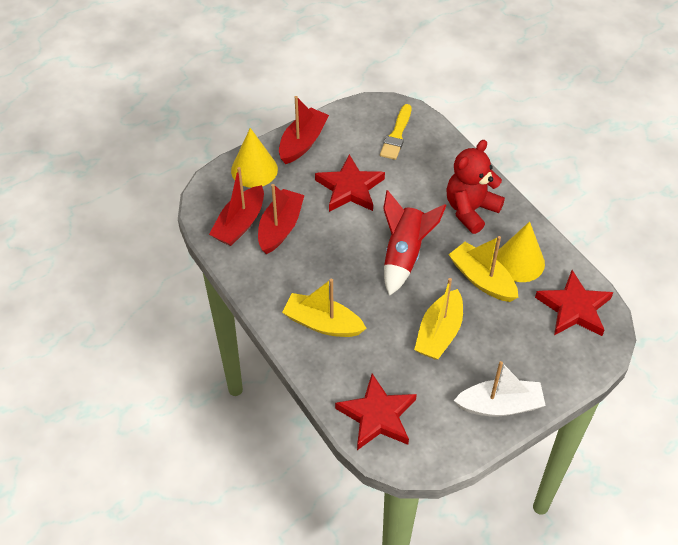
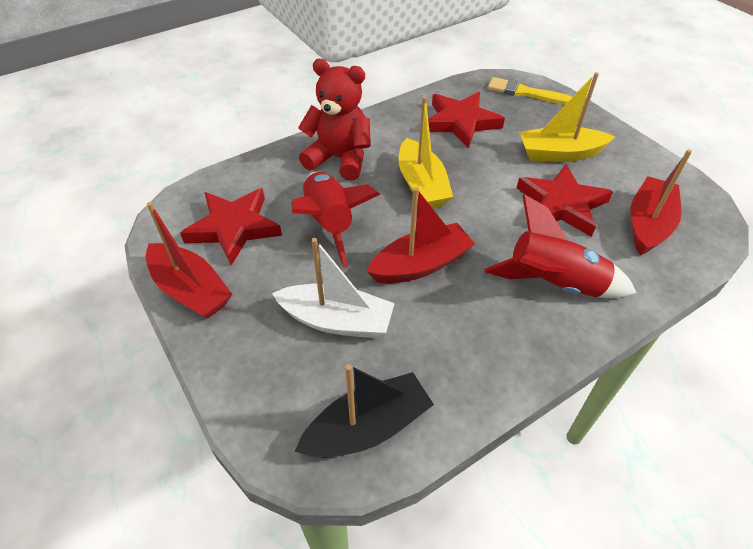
black boat: 0 -> 1
red rocket: 1 -> 2
yellow boat: 3 -> 2
yellow cone: 2 -> 0

